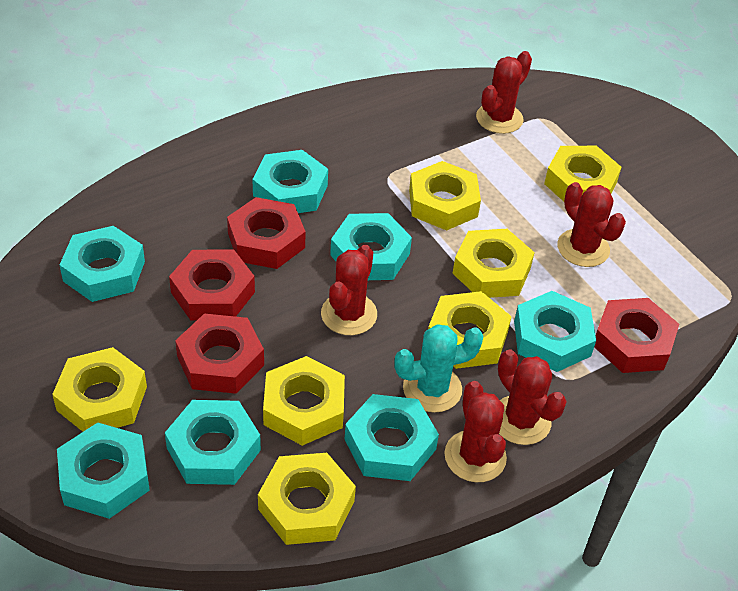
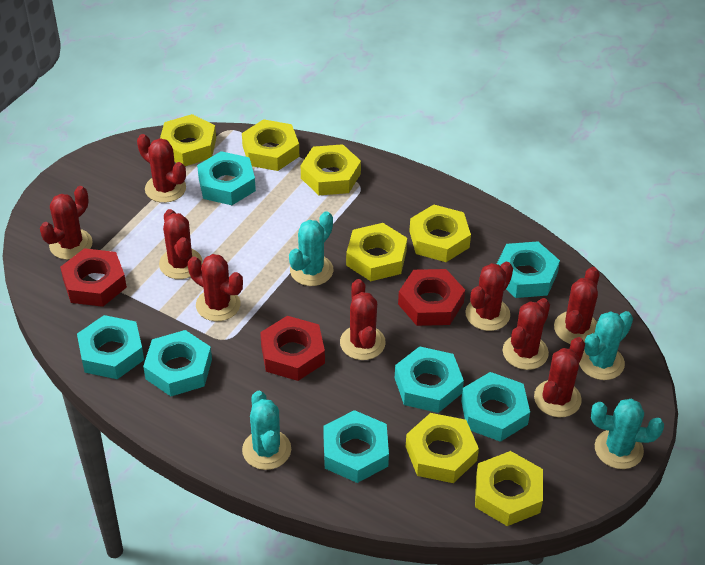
red cactus: 5 -> 9
red nut: 4 -> 3
turquoise cactus: 1 -> 4

